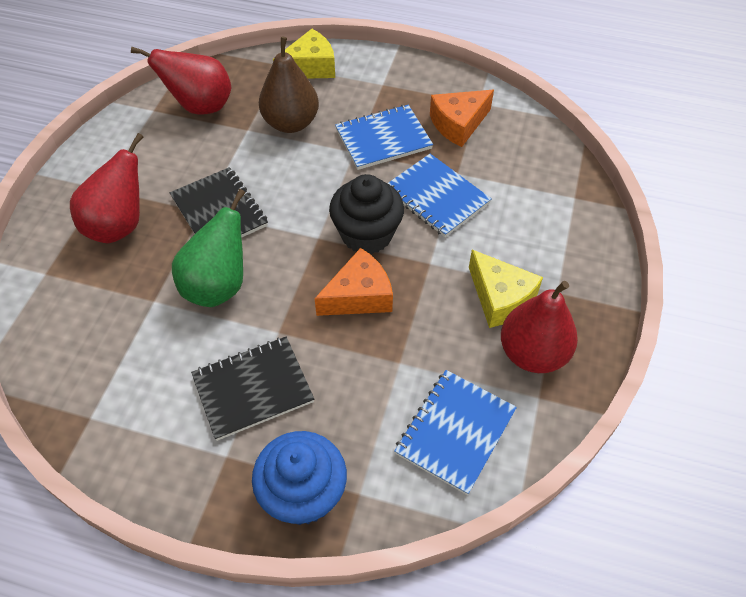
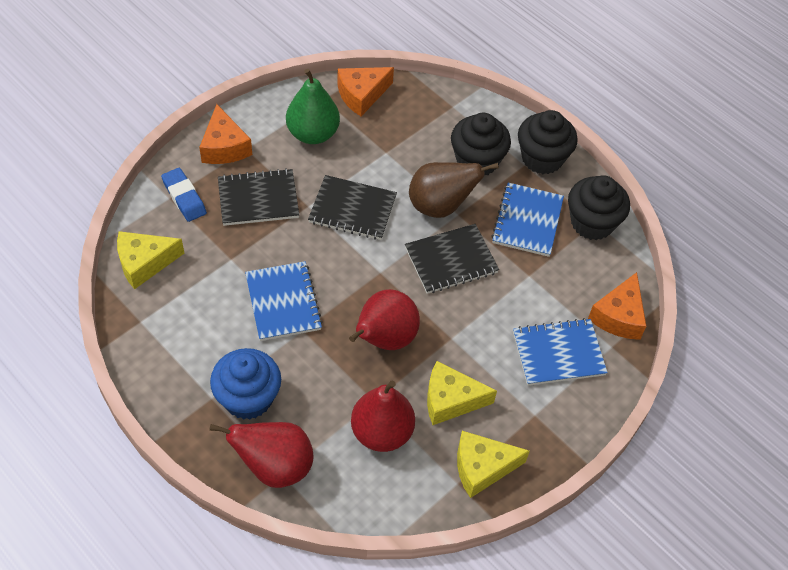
black cupcake: 1 -> 3
black notebook: 2 -> 3
blue eraser: 0 -> 1
orange cheese: 2 -> 3
yellow cheese: 2 -> 3

